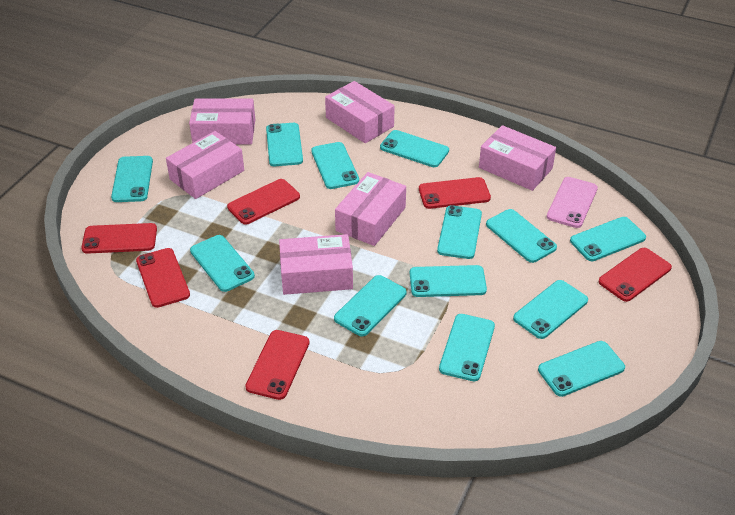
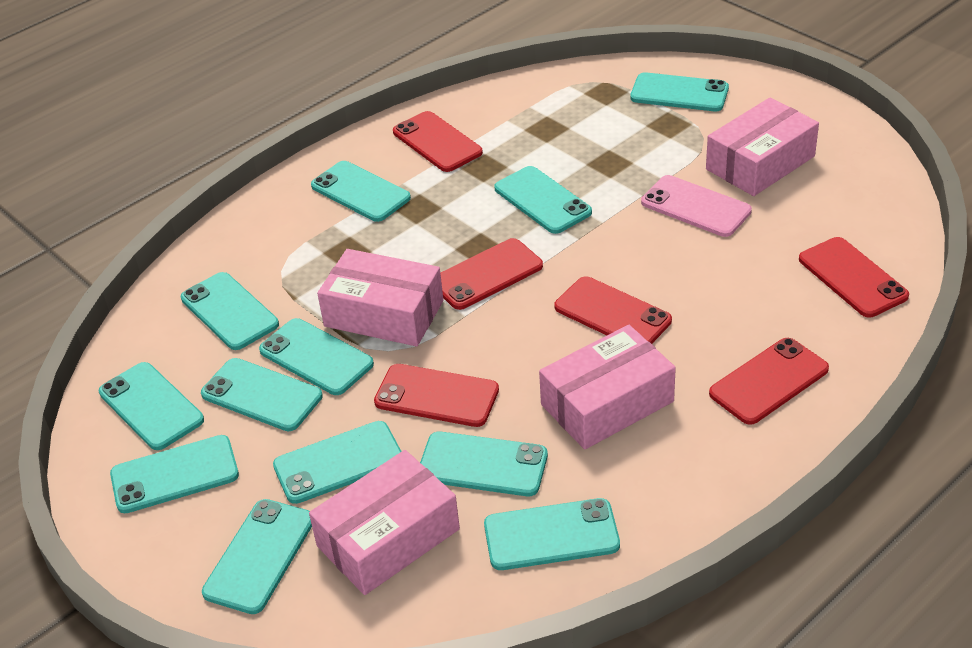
pink box: 6 -> 4
turquoise phone: 13 -> 12

